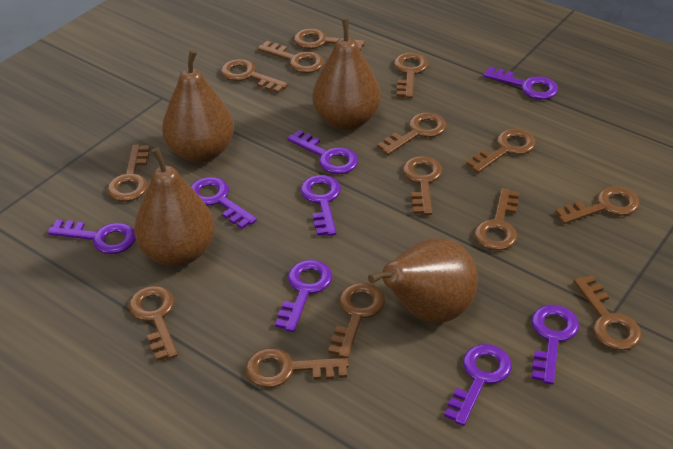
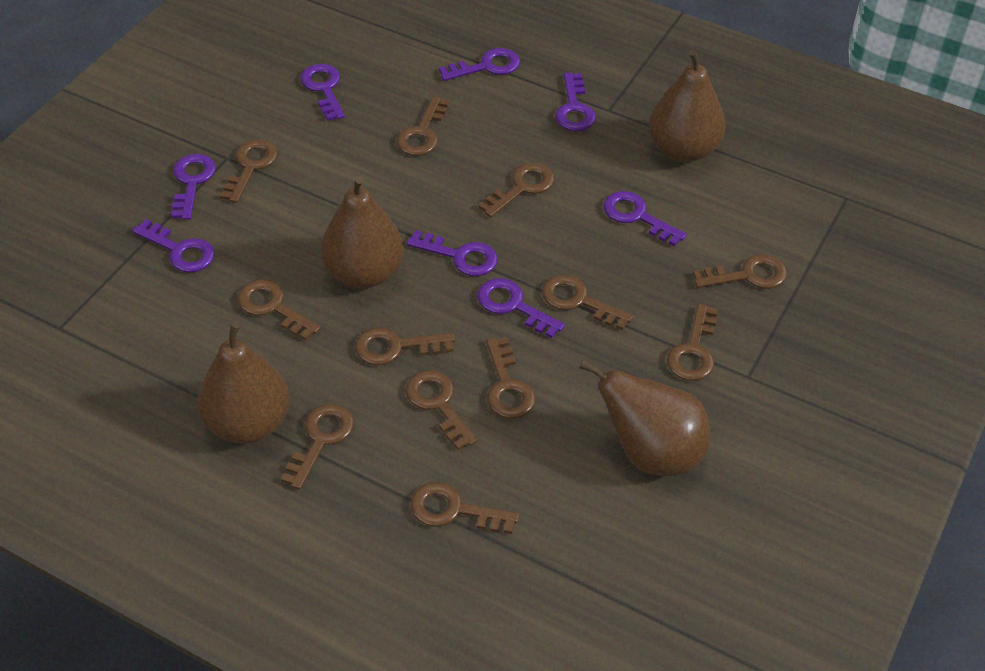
brown key: 14 -> 12

